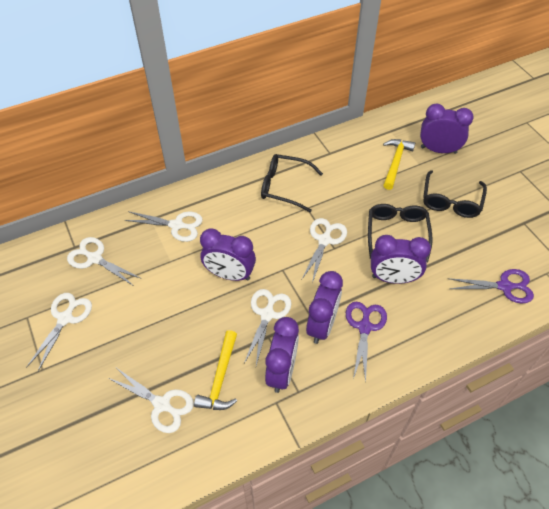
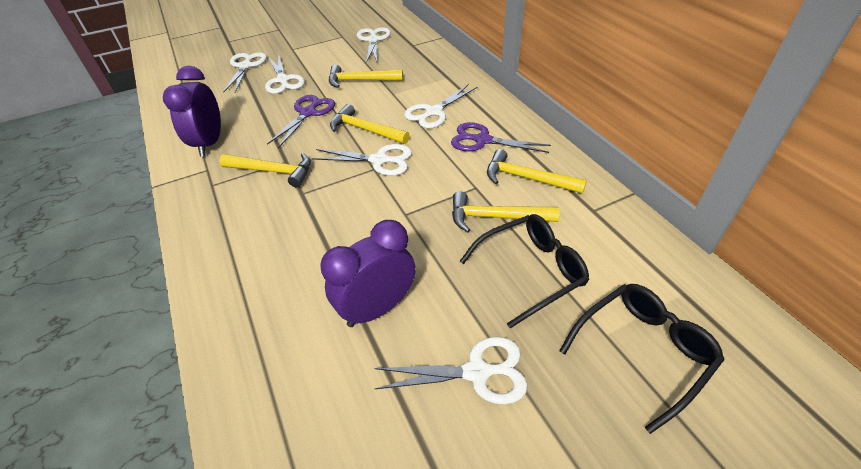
black glasses: 3 -> 2
purple clock: 5 -> 2
yellow hammer: 2 -> 5

